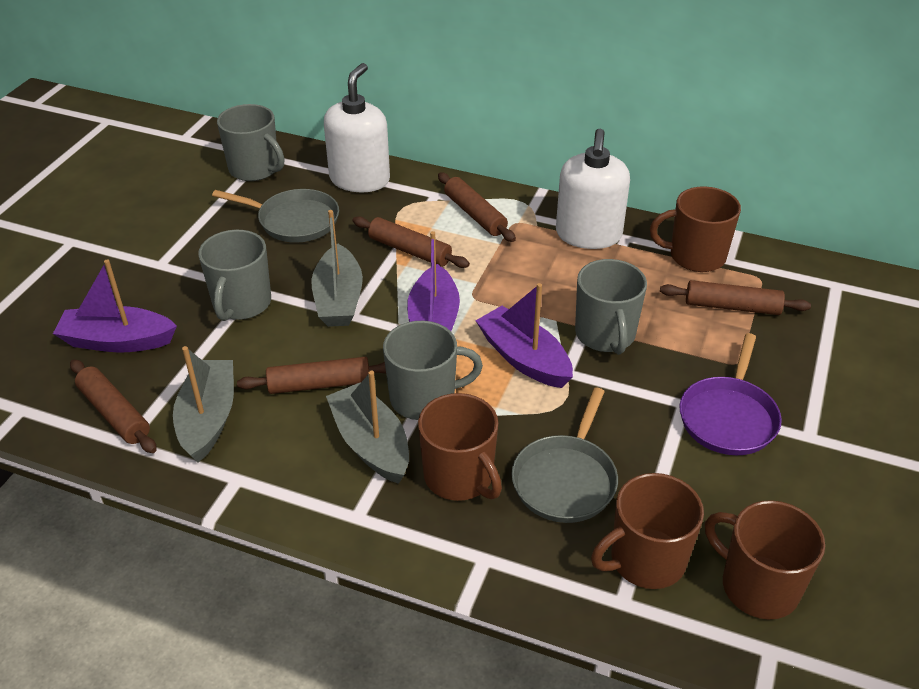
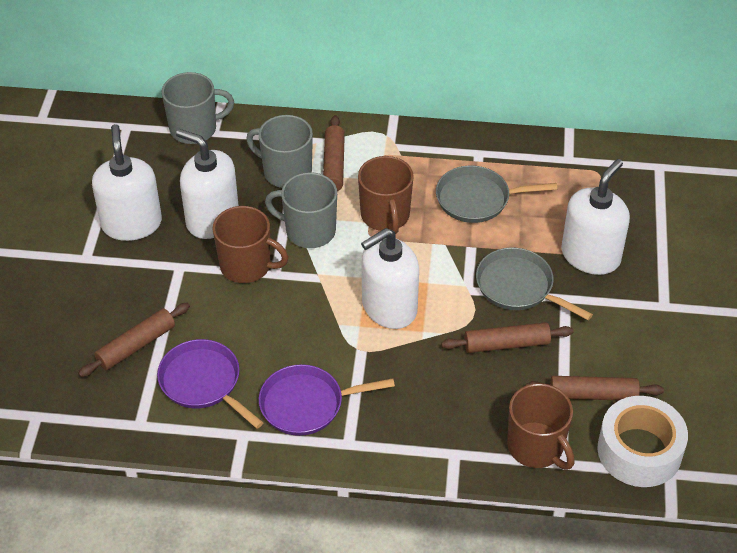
brown mug: 4 -> 3
brown rolling pin: 5 -> 4
grey boat: 3 -> 0
grey mug: 4 -> 3
purple boat: 3 -> 0
purple pan: 1 -> 2
white soap dispenser: 2 -> 4
white tape: 0 -> 1

